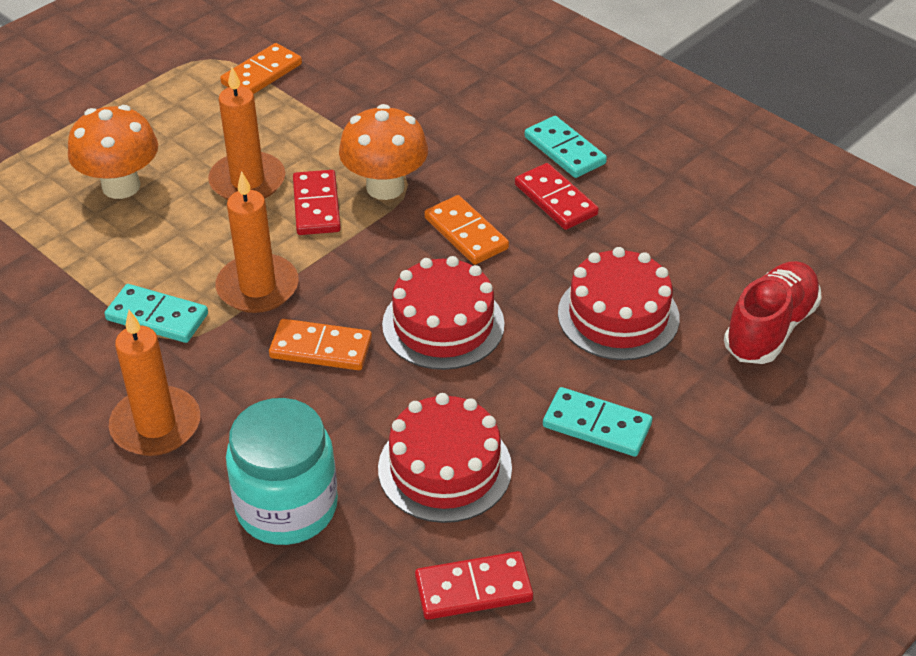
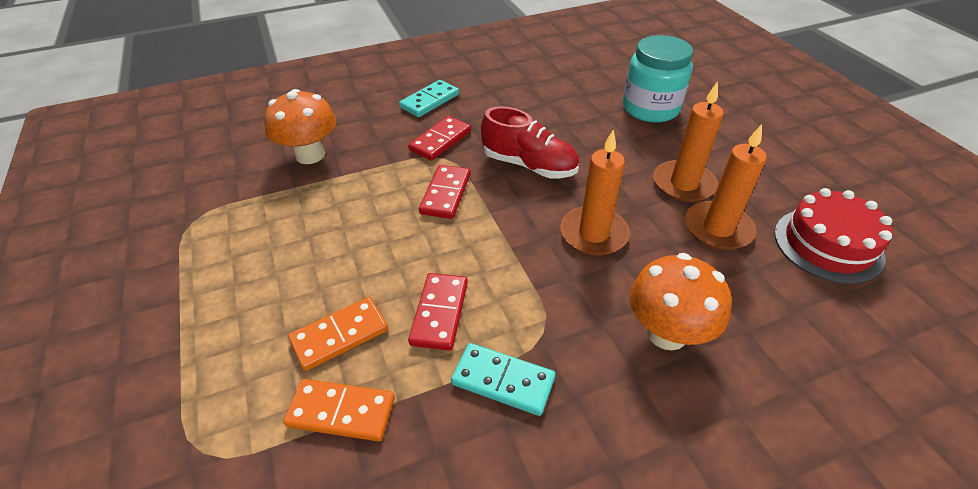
orange domino: 3 -> 2
red cake: 3 -> 1
turquoise domino: 3 -> 2

